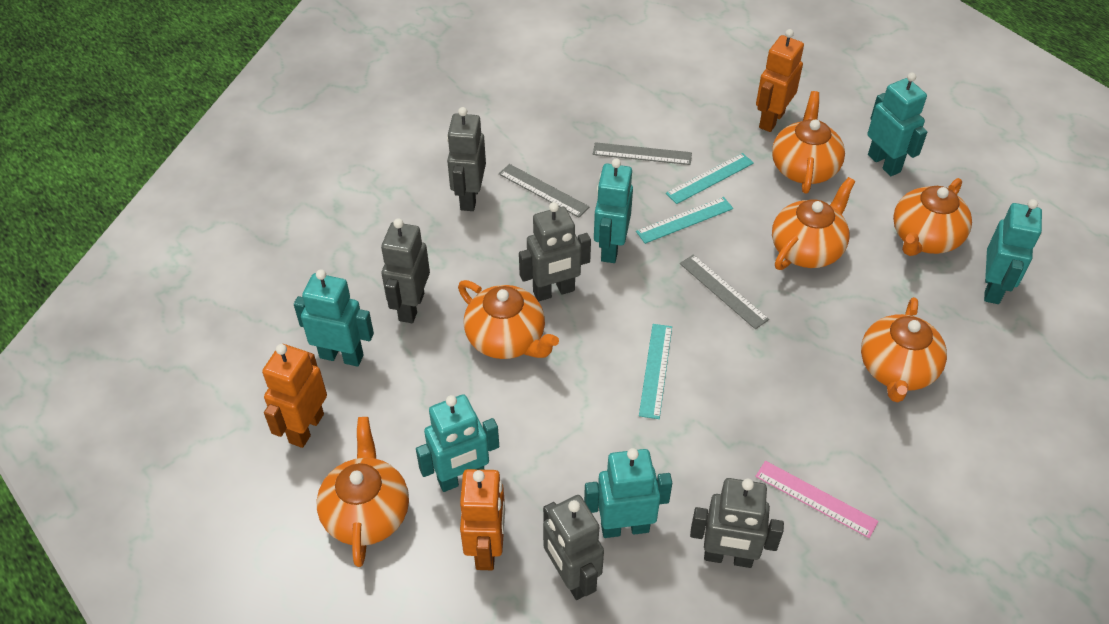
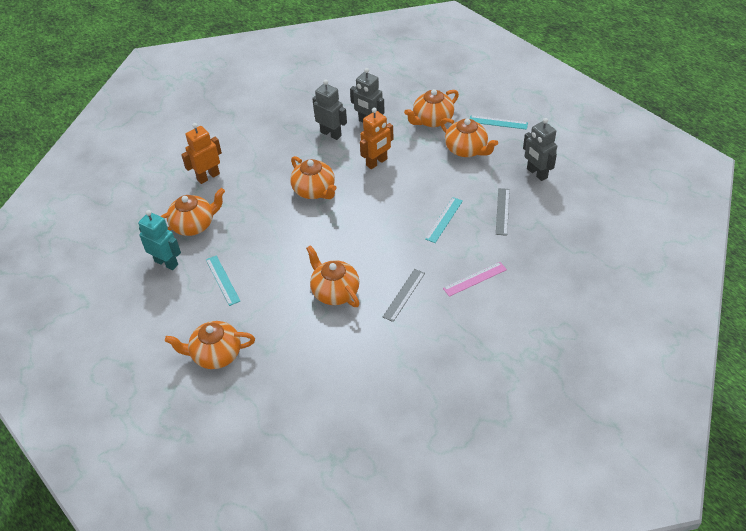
grey robot: 5 -> 3
grey ruler: 3 -> 2
orange robot: 3 -> 2
turquoise robot: 6 -> 1

